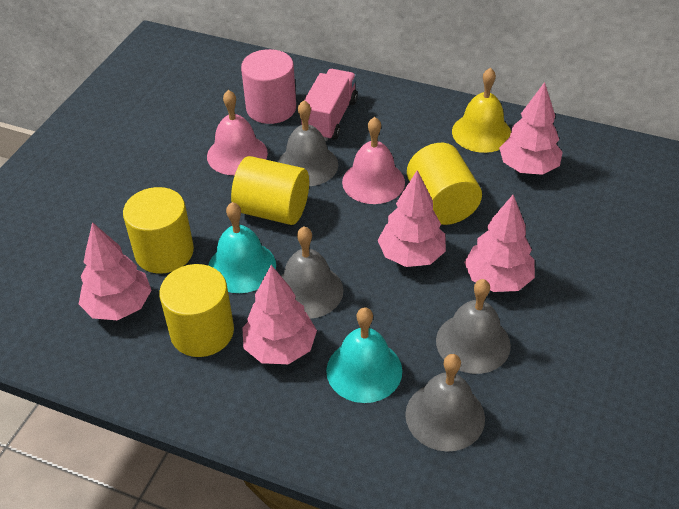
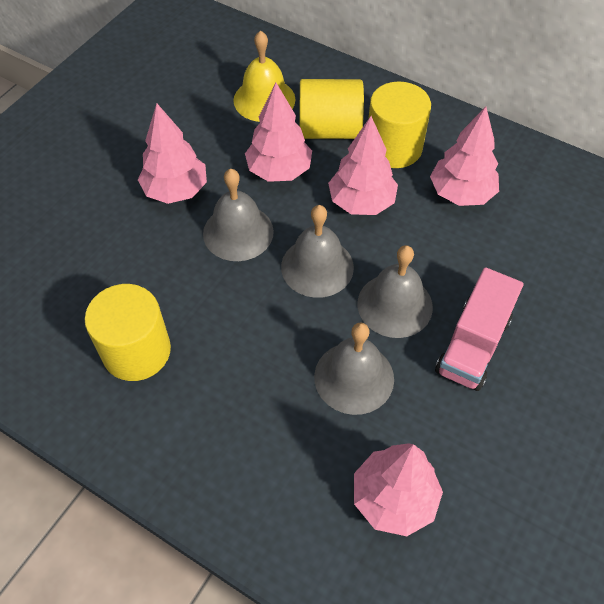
pink bell: 2 -> 0
pink cylinder: 1 -> 0
turquoise bell: 2 -> 0
yellow cylinder: 4 -> 3

